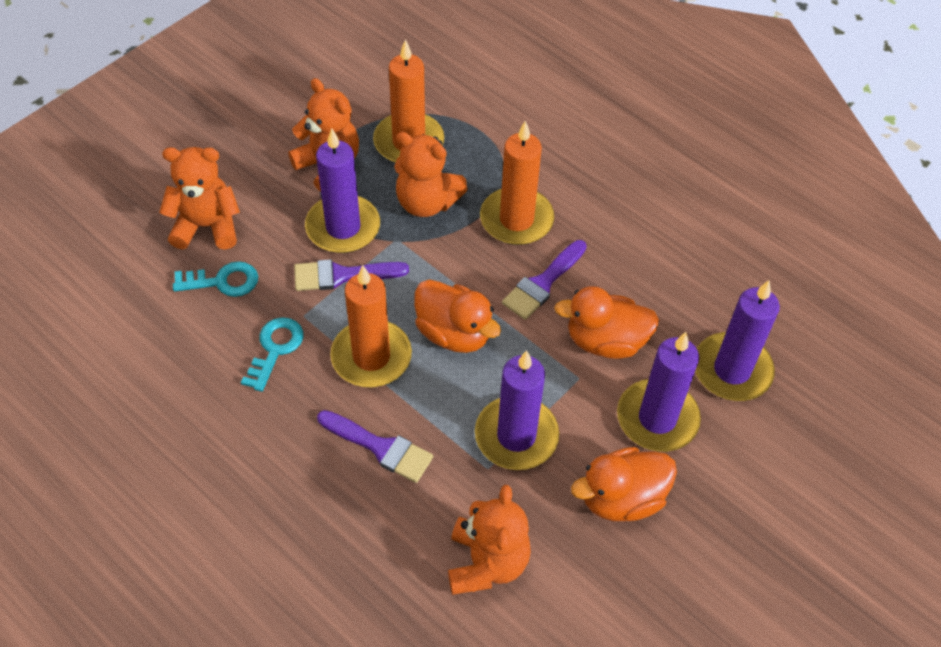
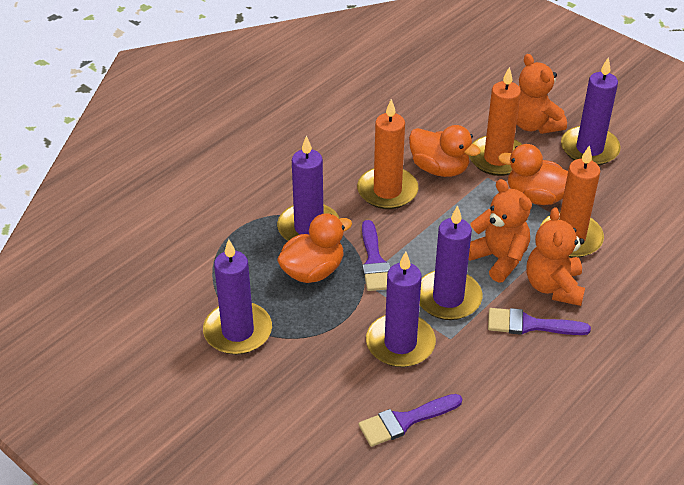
orange teddy bear: 4 -> 3
purple candle: 4 -> 5
turquoise key: 2 -> 0

